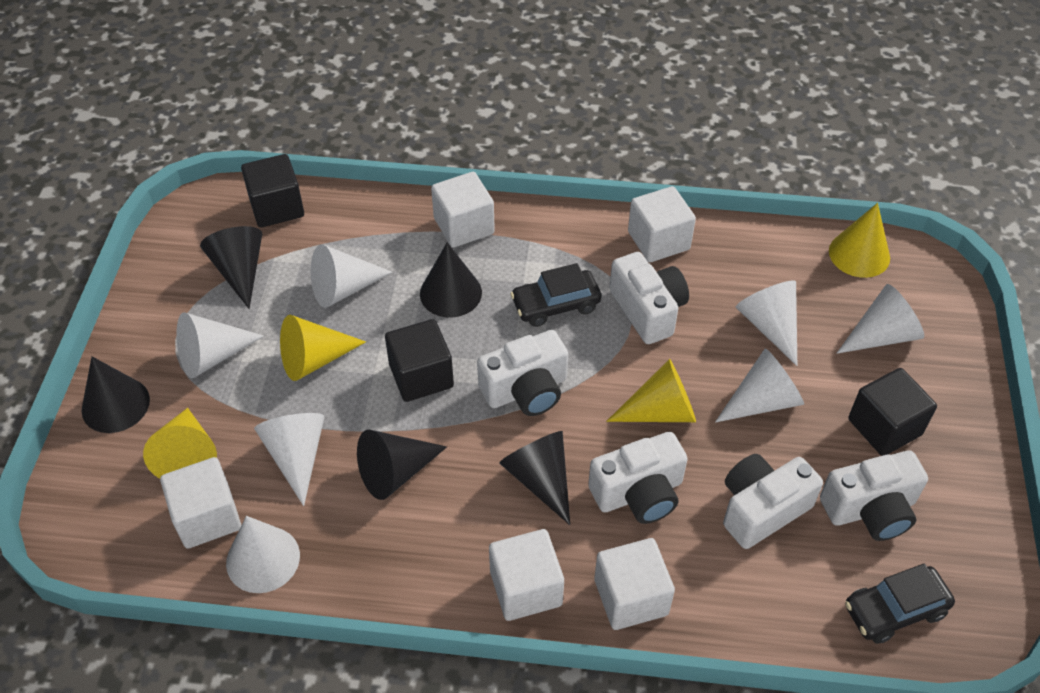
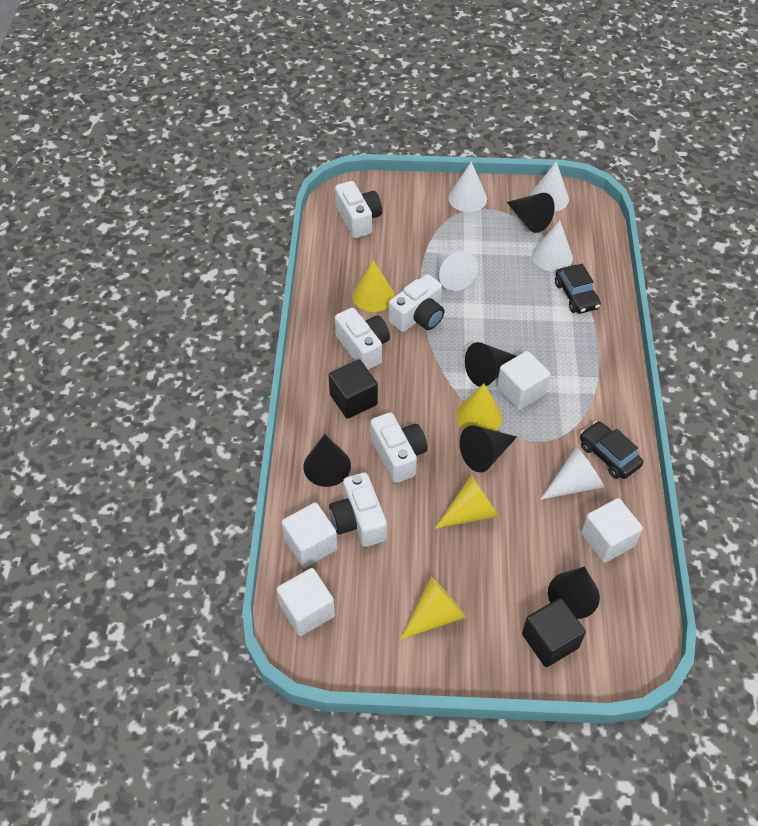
black cube: 3 -> 2
white cone: 7 -> 5
white cube: 5 -> 4

